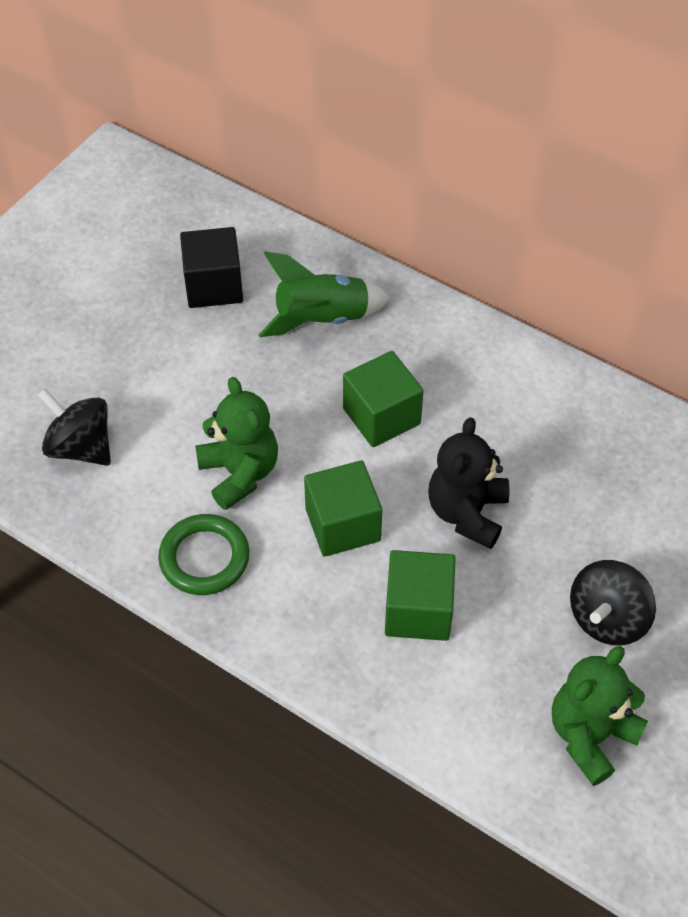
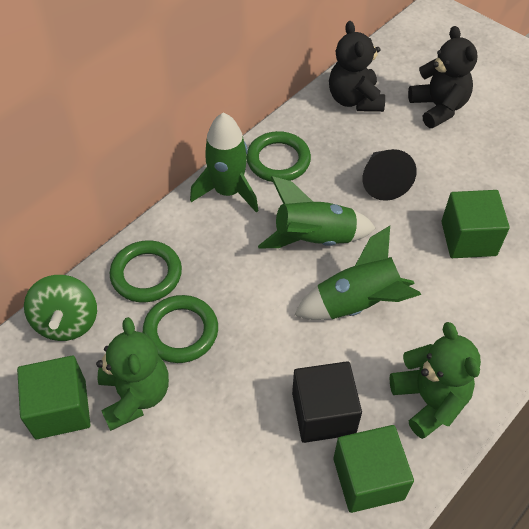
black cone: 0 -> 1
black spinning top: 2 -> 0
black teddy bear: 1 -> 2
green ring: 1 -> 3
green rocket: 1 -> 3
green spinning top: 0 -> 1

